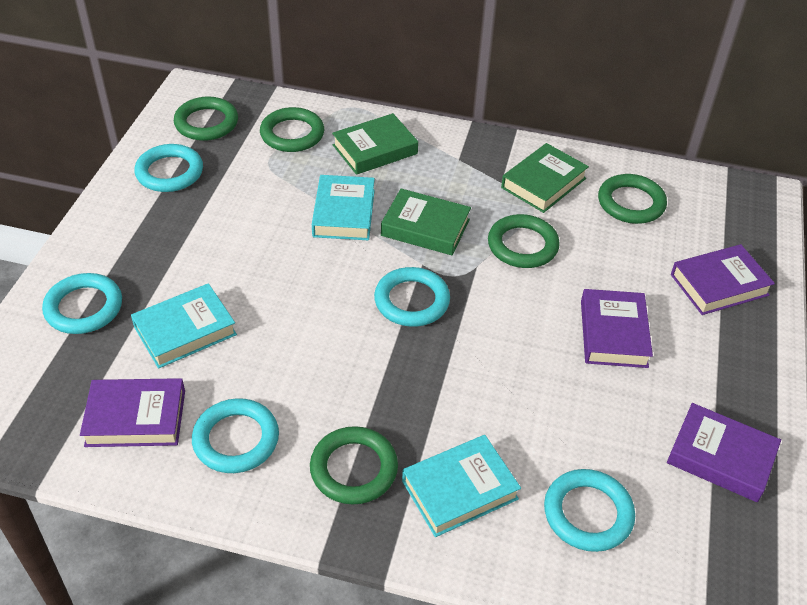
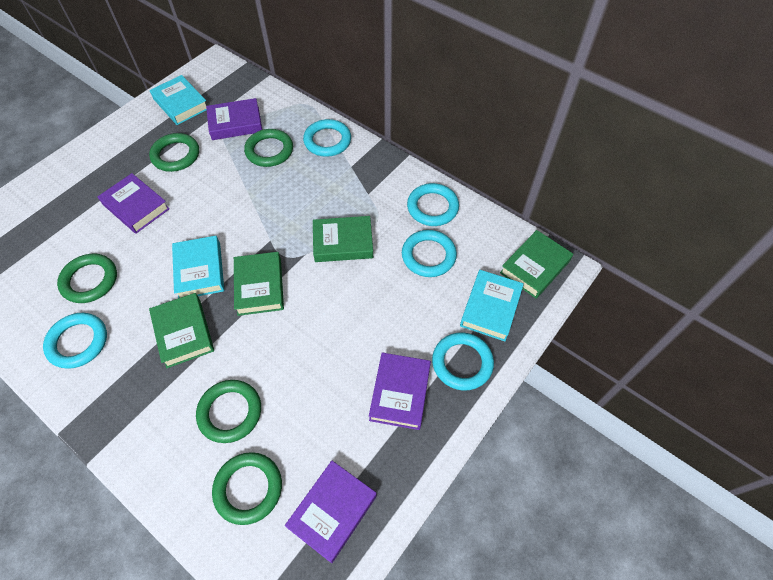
green book: 3 -> 4

